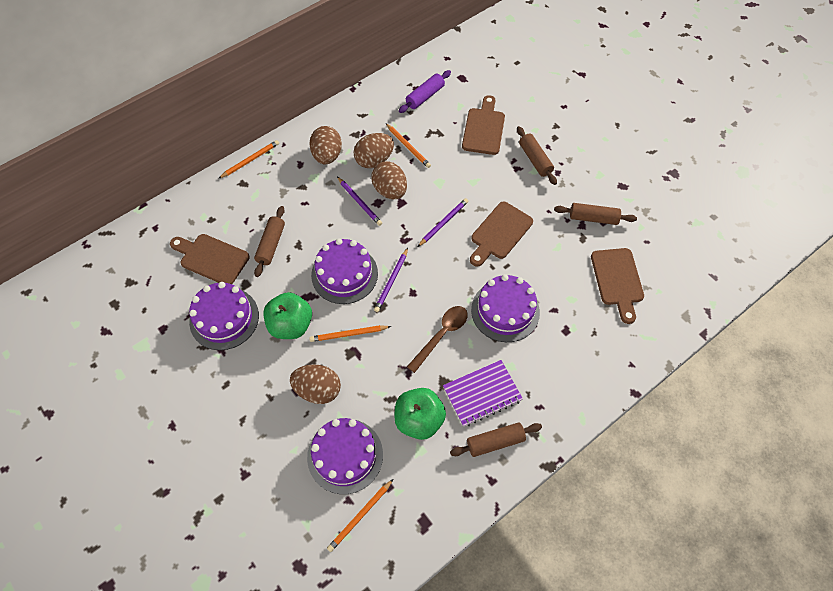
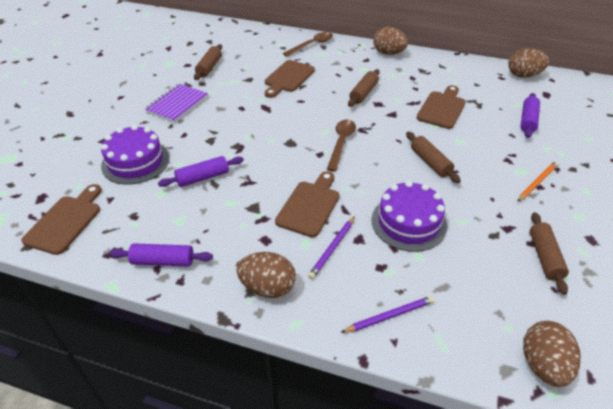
brown spoon: 1 -> 2
green apple: 2 -> 0
orange pencil: 4 -> 1
purple cake: 4 -> 2
purple pencil: 3 -> 2
purple rolling pin: 1 -> 3

